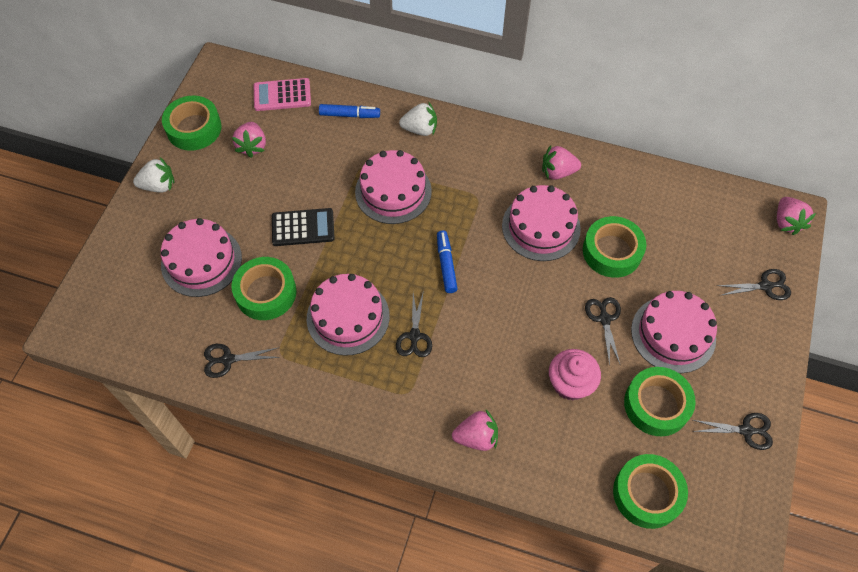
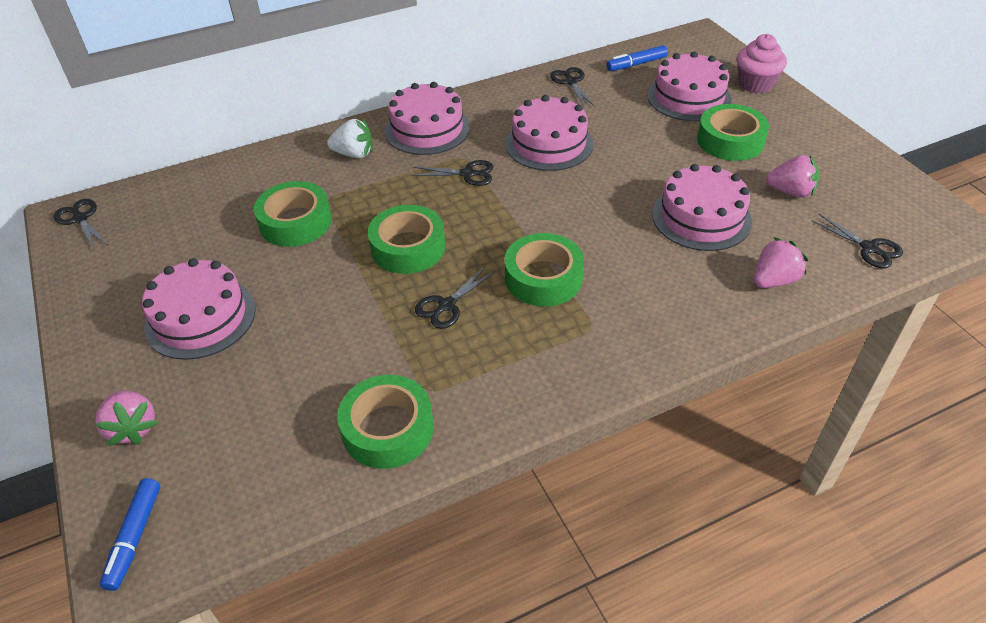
black calculator: 1 -> 0
pink calculator: 1 -> 0
pink strawberry: 4 -> 3
white strawberry: 2 -> 1

